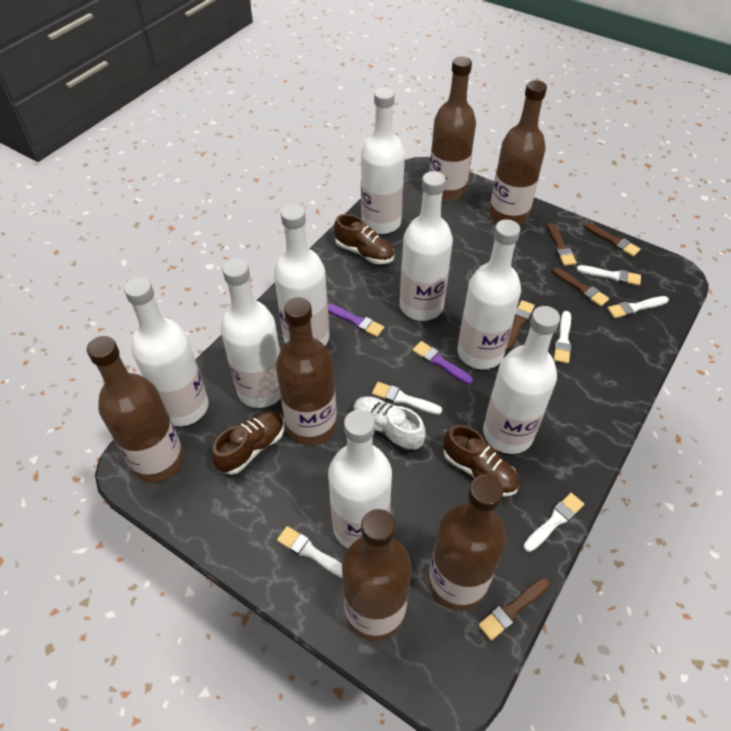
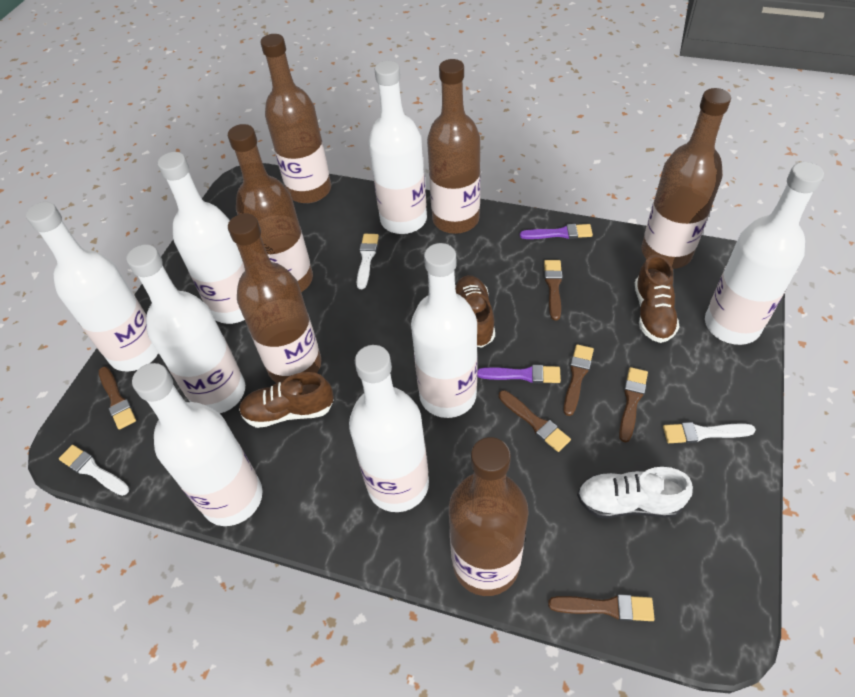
brown brush: 5 -> 6
white brush: 6 -> 3

